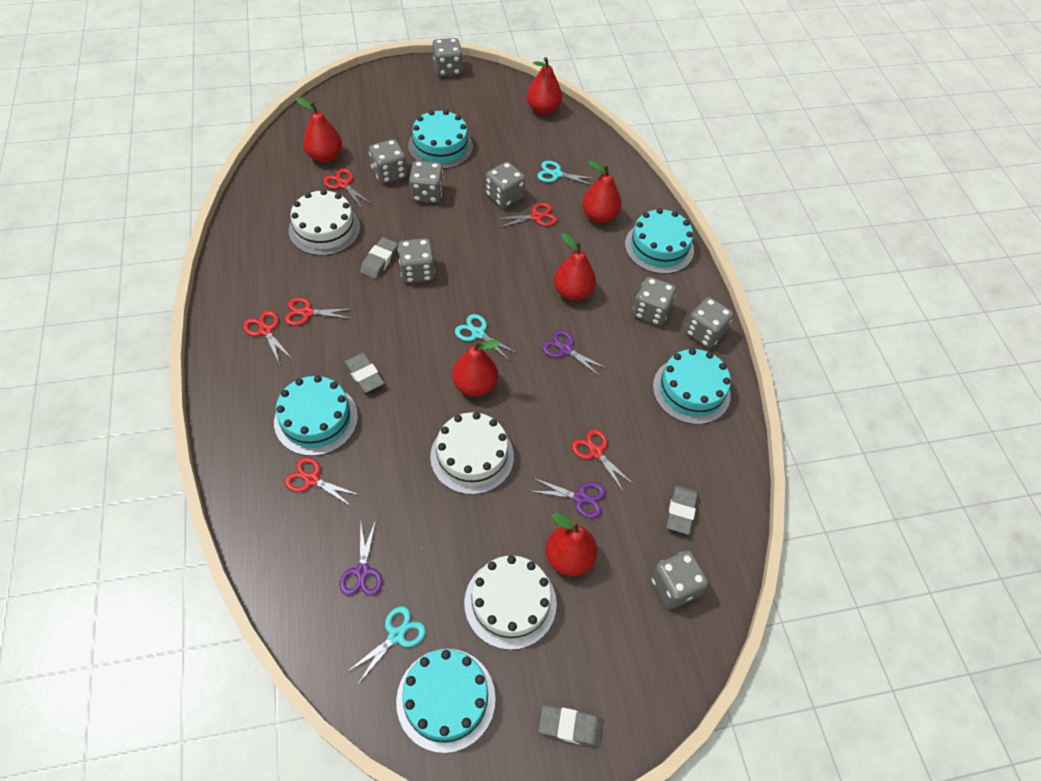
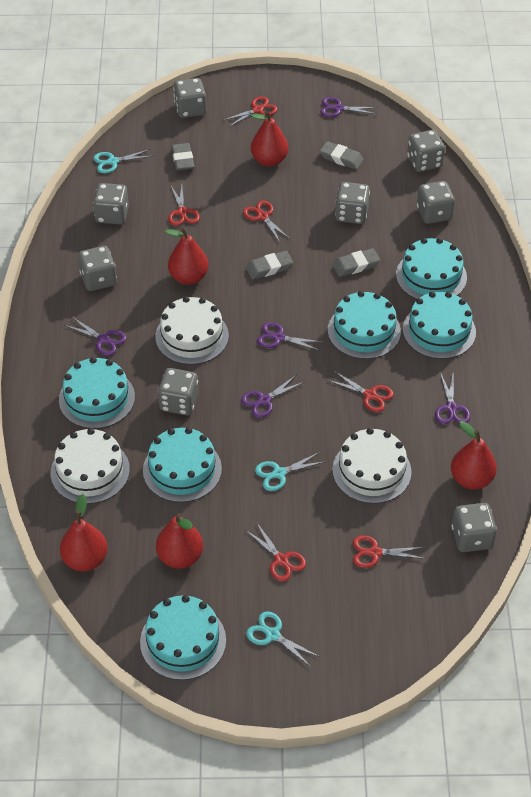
purple scissors: 3 -> 5
red pear: 6 -> 5
turquoise cake: 5 -> 6

